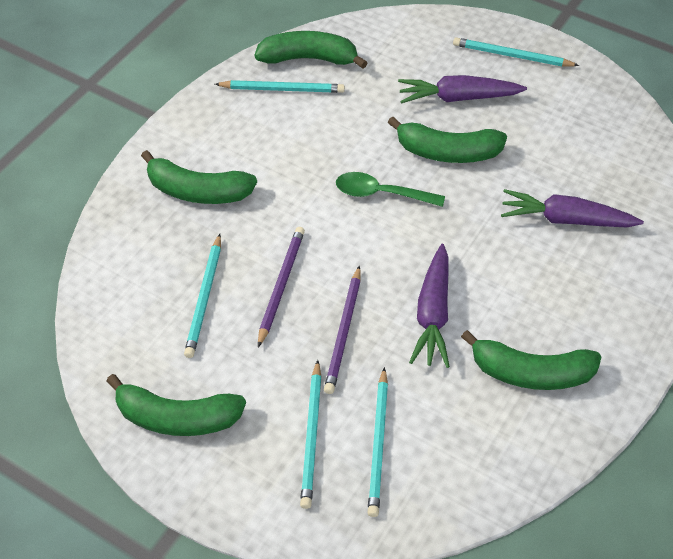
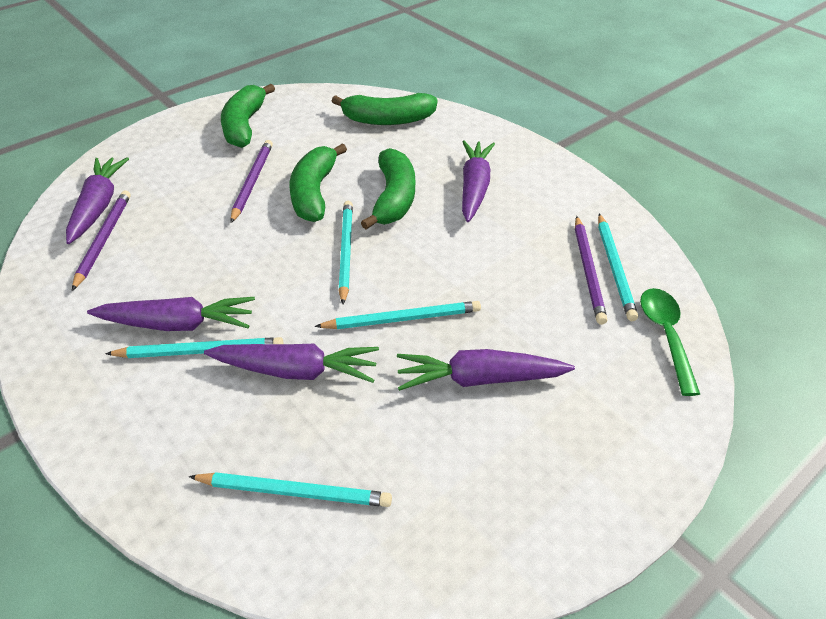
green banana: 5 -> 4
purple carrot: 3 -> 5
purple pencil: 2 -> 3

